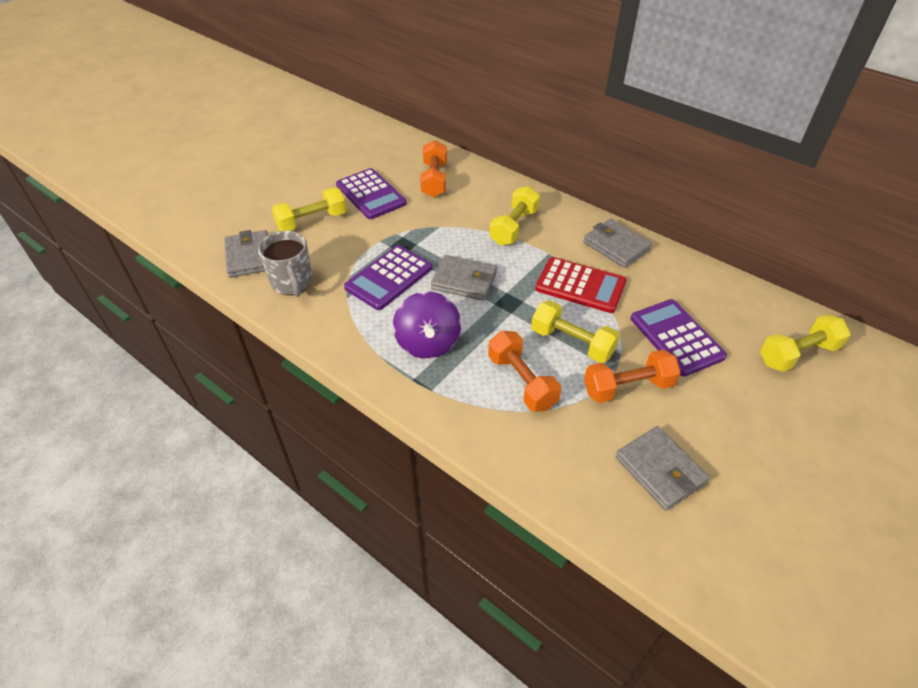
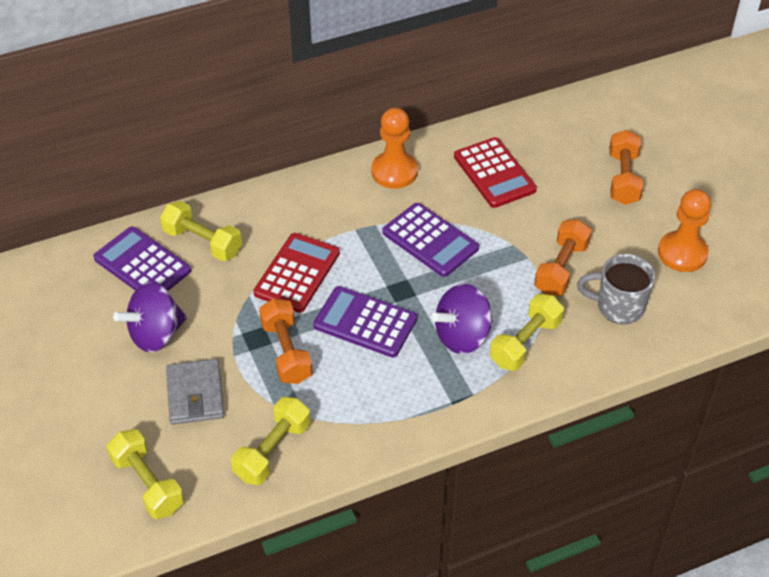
grey wallet: 4 -> 1
orange pawn: 0 -> 2
purple spinning top: 1 -> 2
red calculator: 1 -> 2

